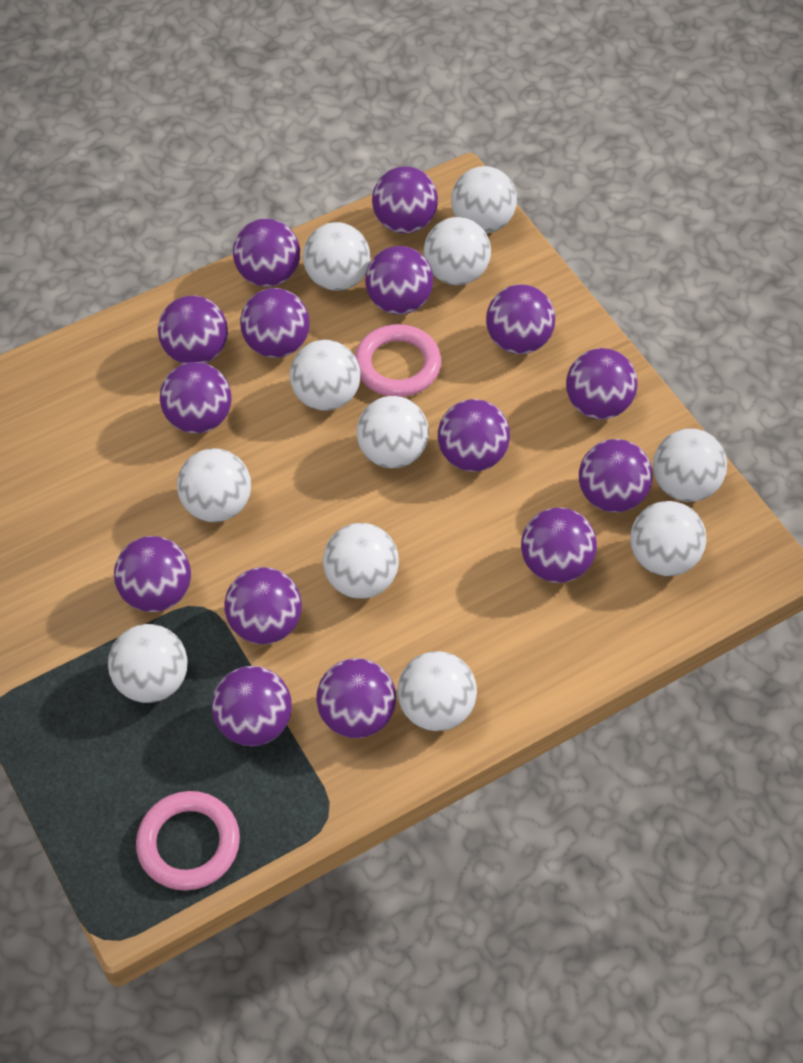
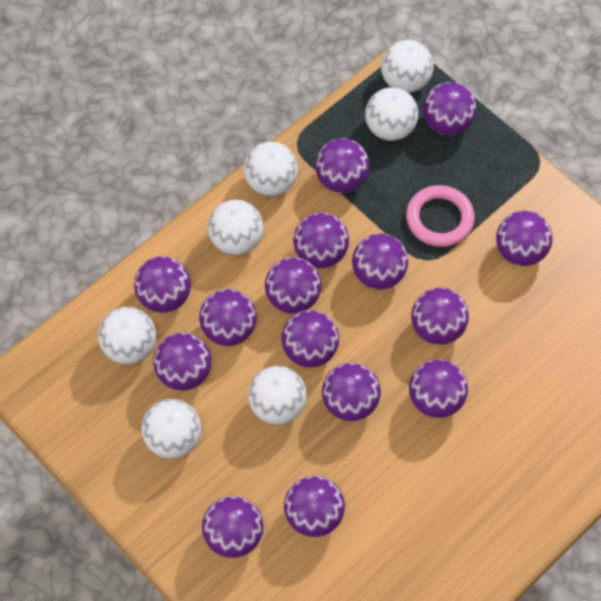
pink ring: 2 -> 1
white ball: 11 -> 7

